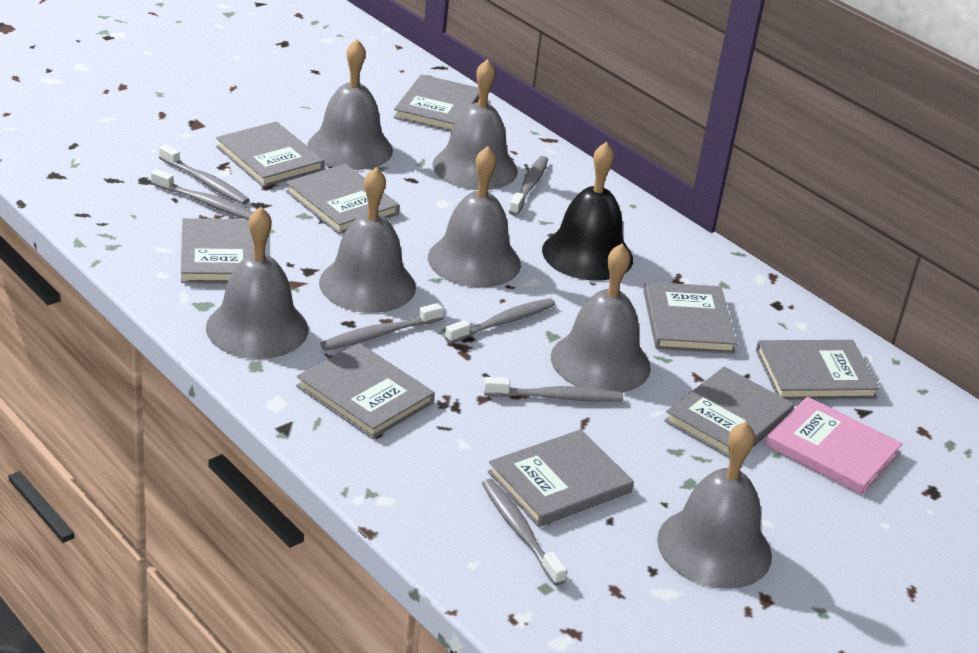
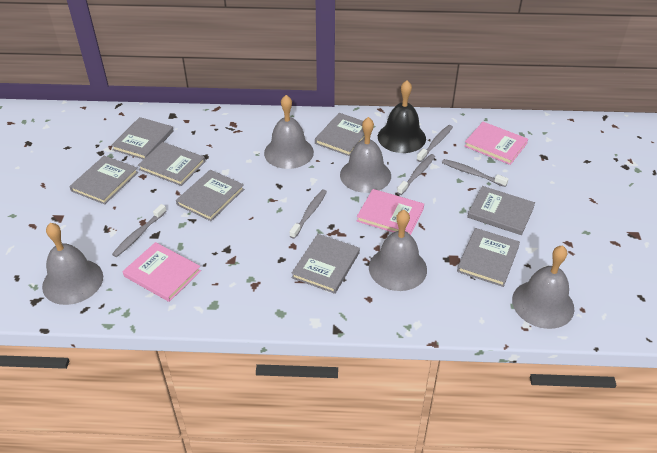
grey bell: 7 -> 5
grey book: 9 -> 8
grey toothbrush: 7 -> 5
pink book: 1 -> 3

